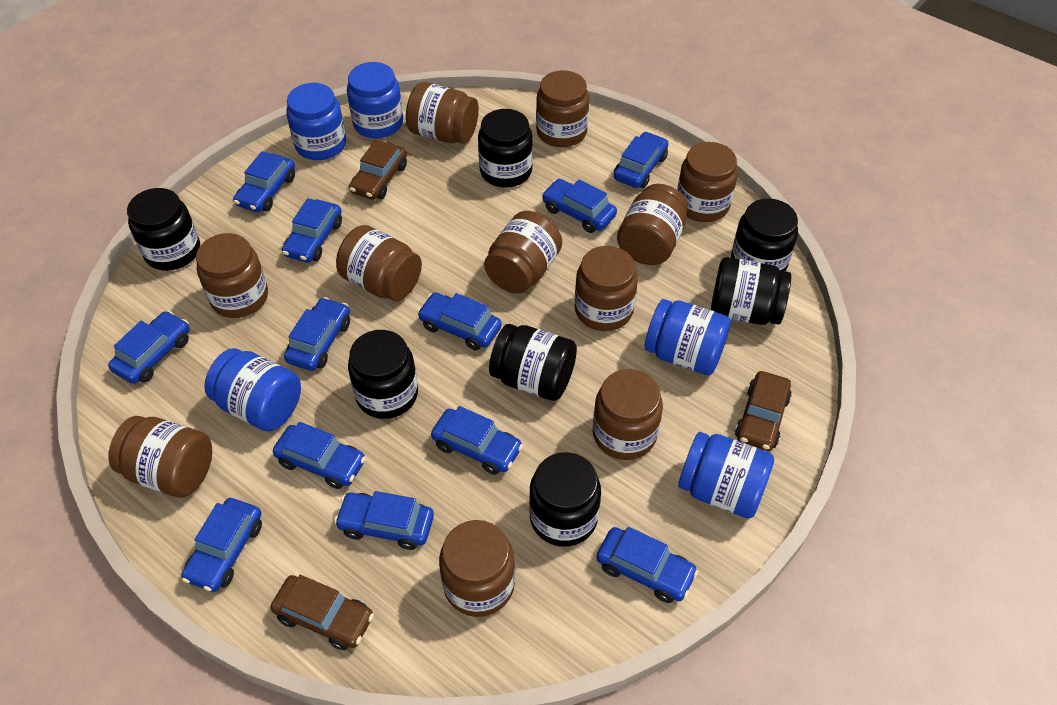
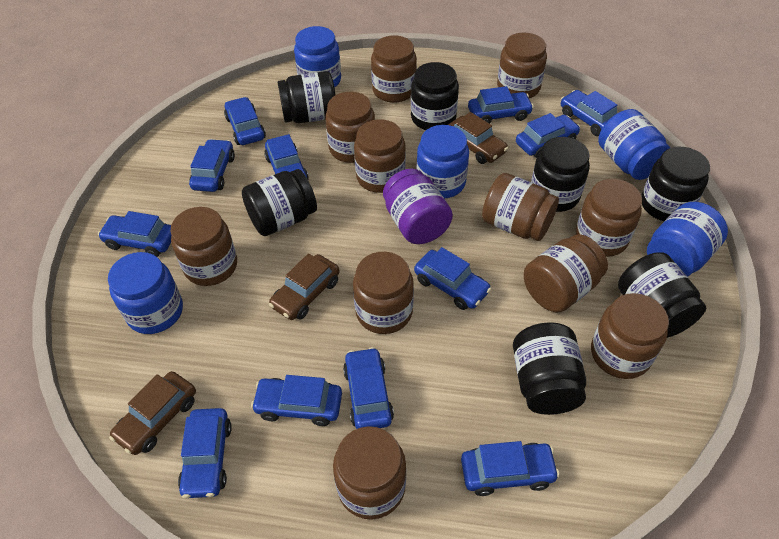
purple jar: 0 -> 1

